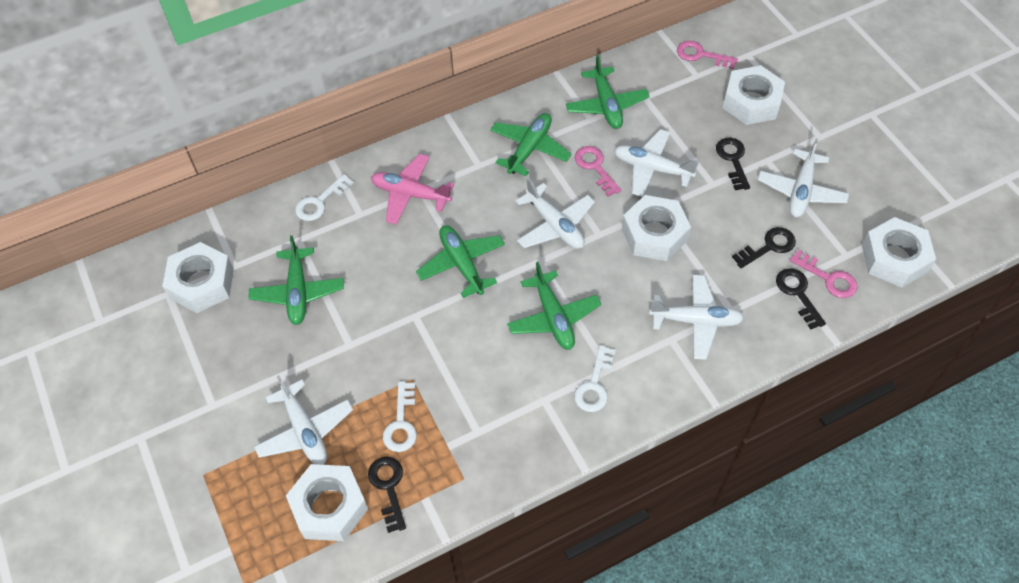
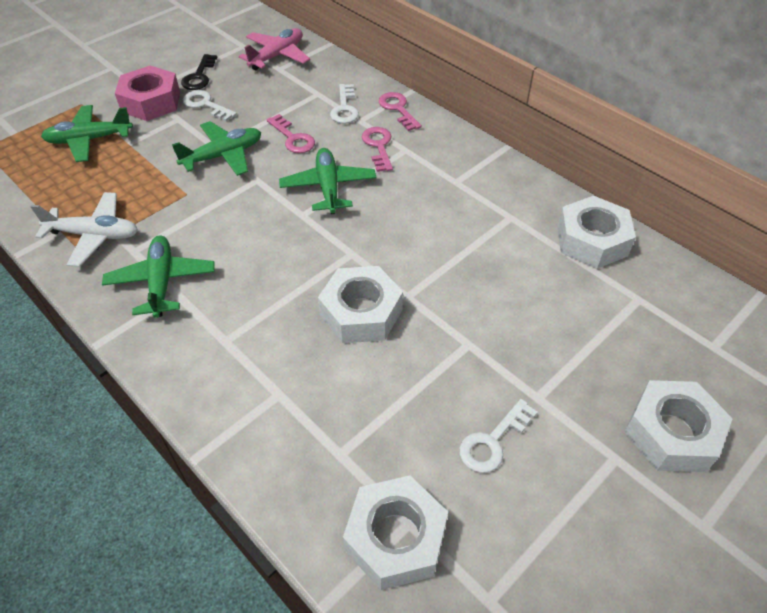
black key: 4 -> 1
green plane: 5 -> 4
pink nut: 0 -> 1
white nut: 5 -> 4
white plane: 5 -> 1

